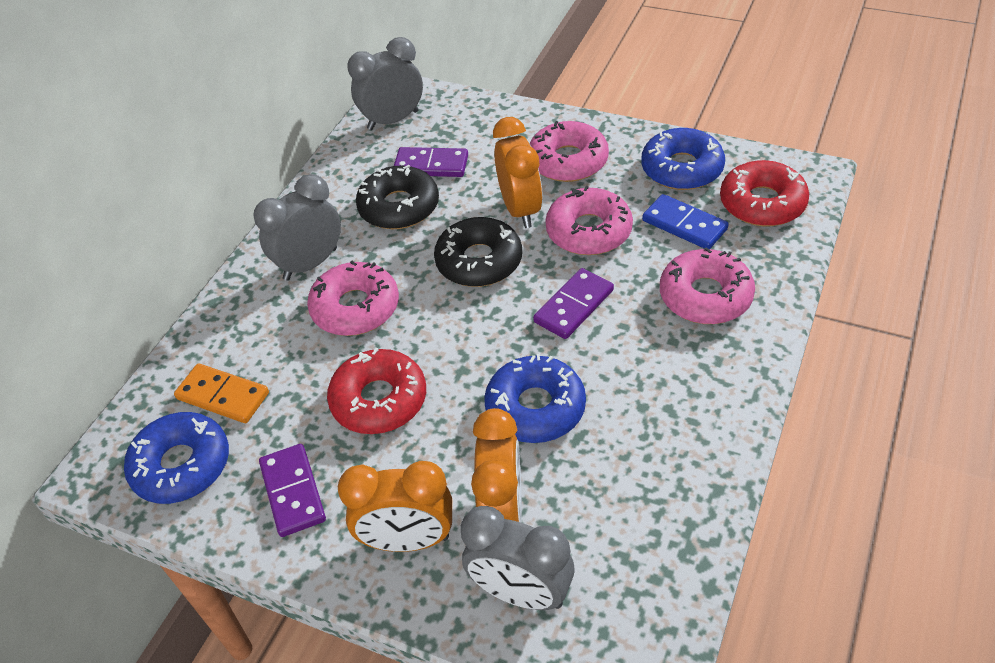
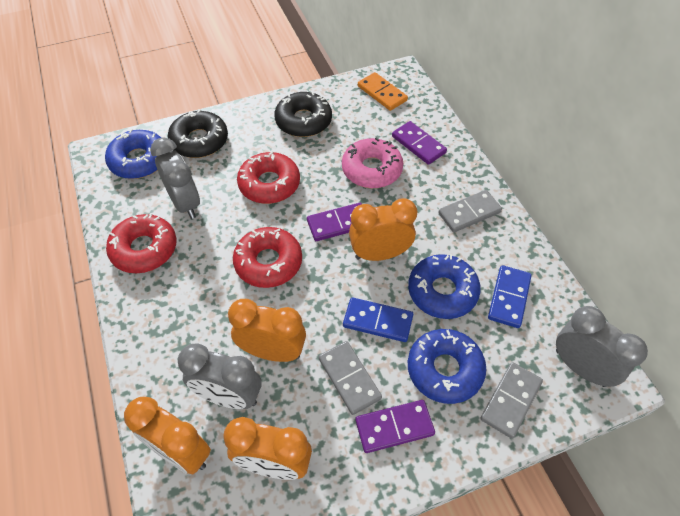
blue domino: 1 -> 2
grey domino: 0 -> 3
orange clock: 3 -> 4
pink donut: 4 -> 1
red donut: 2 -> 3

